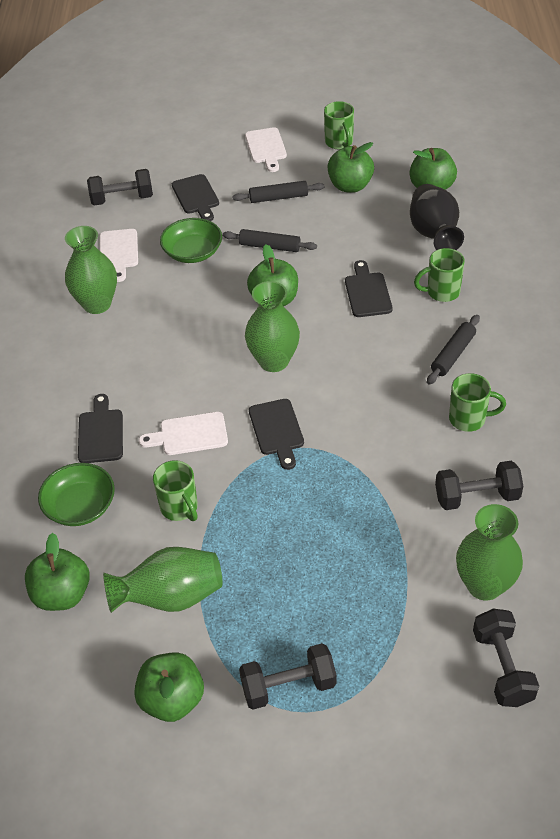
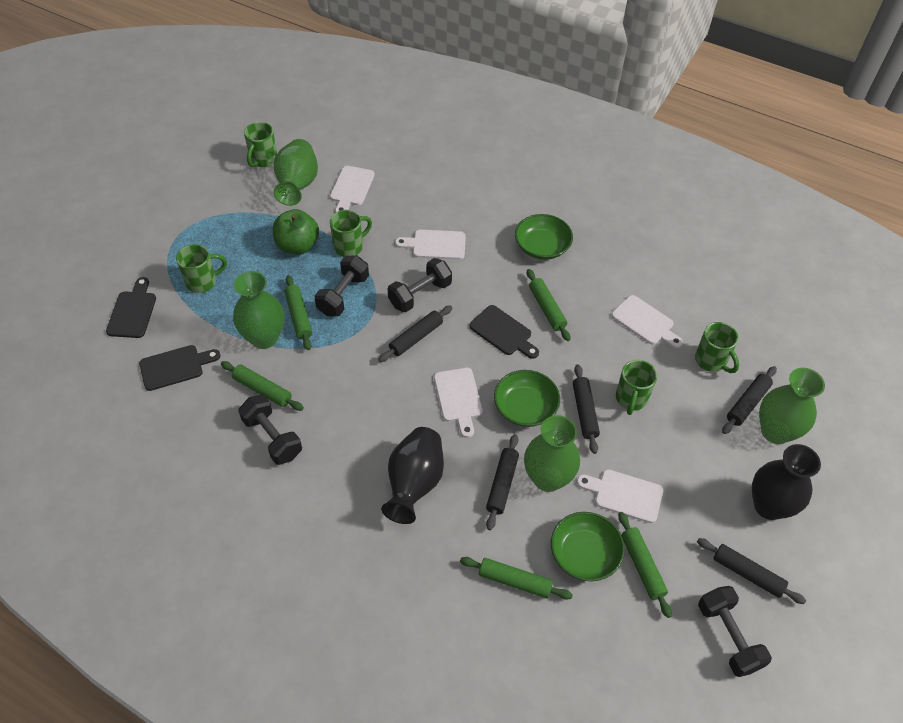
black cutting board: 4 -> 3
black rolling pin: 3 -> 5
black vase: 1 -> 2
green apple: 5 -> 1
green bowl: 2 -> 3
green mug: 4 -> 5
green rolling pin: 0 -> 5
white cutting board: 3 -> 5

